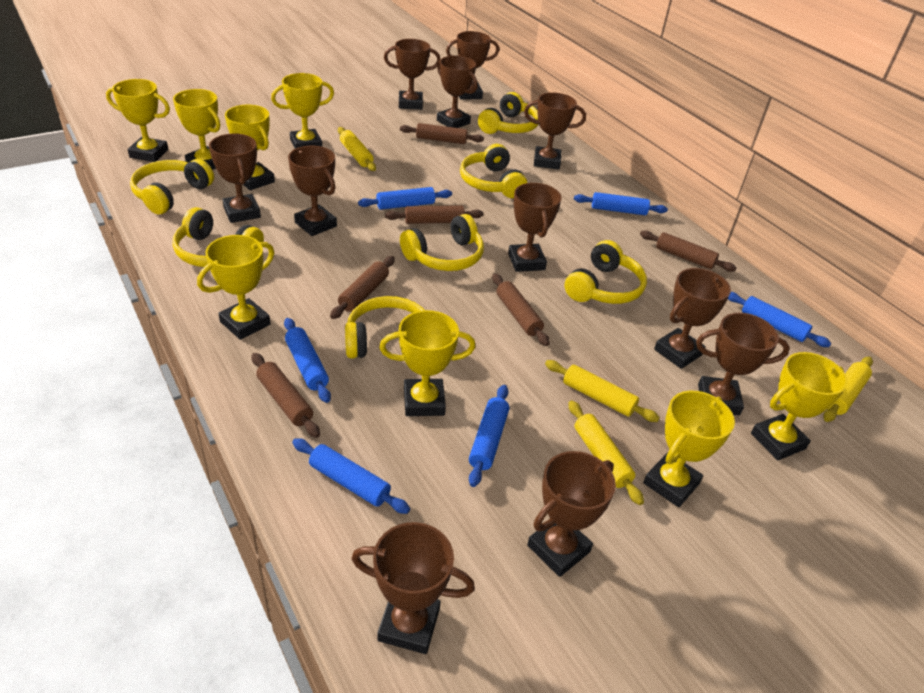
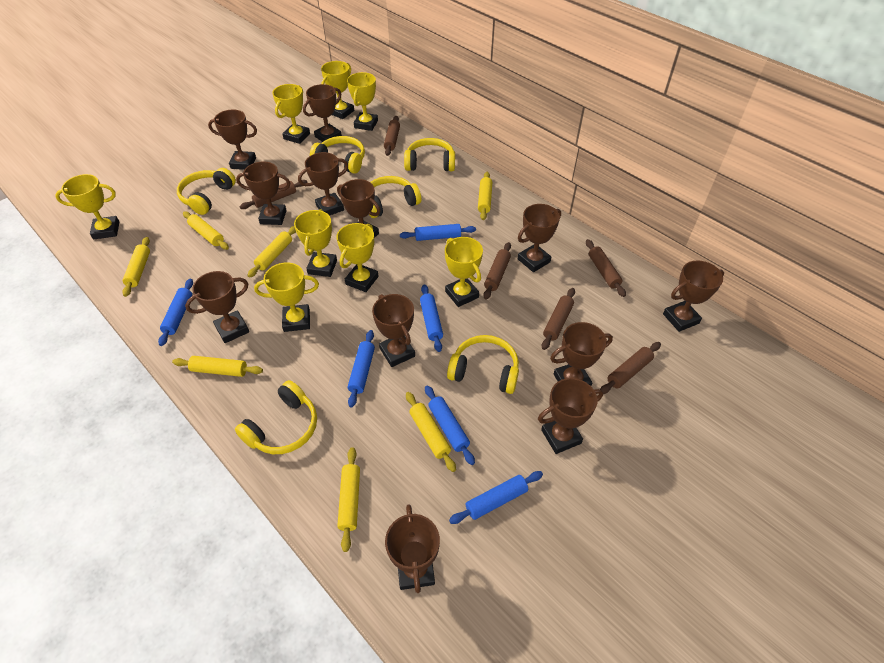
brown trophy: 11 -> 12
yellow headphones: 7 -> 6
yellow rolling pin: 4 -> 7

